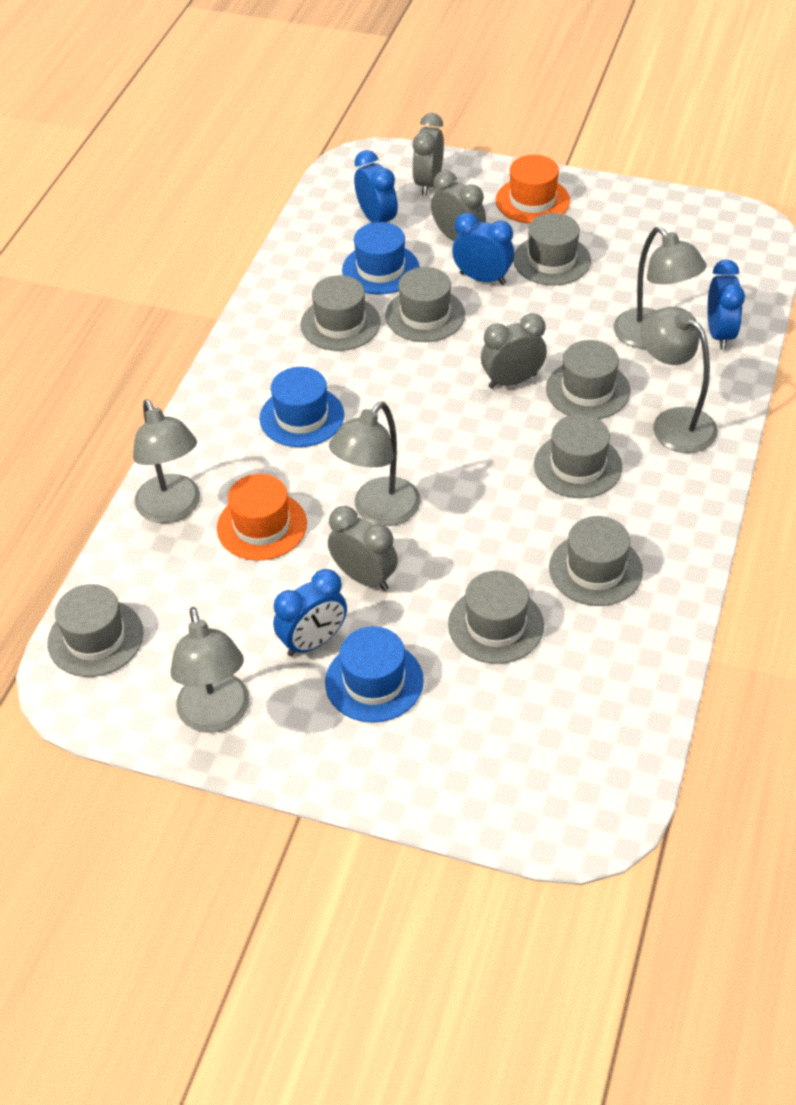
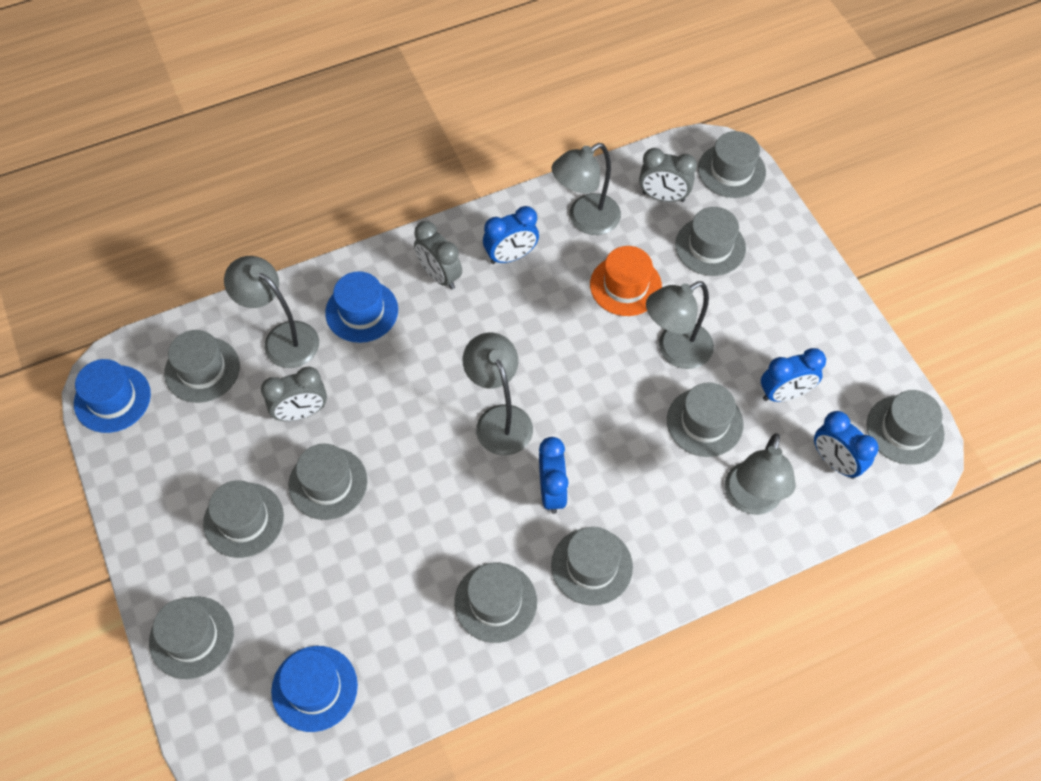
grey clock: 4 -> 3
grey hat: 8 -> 10
orange hat: 2 -> 1

